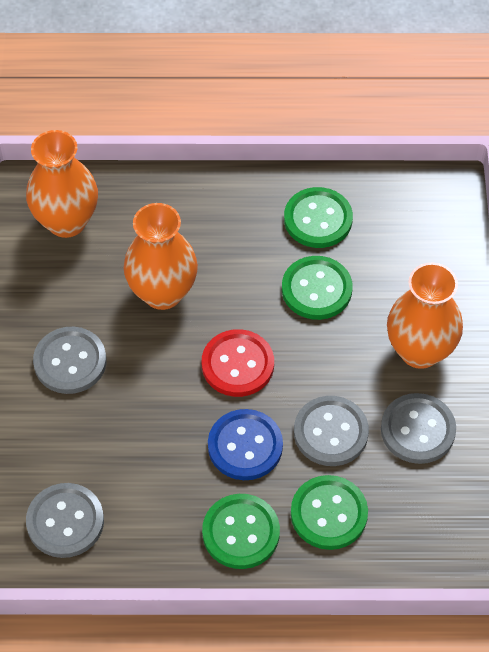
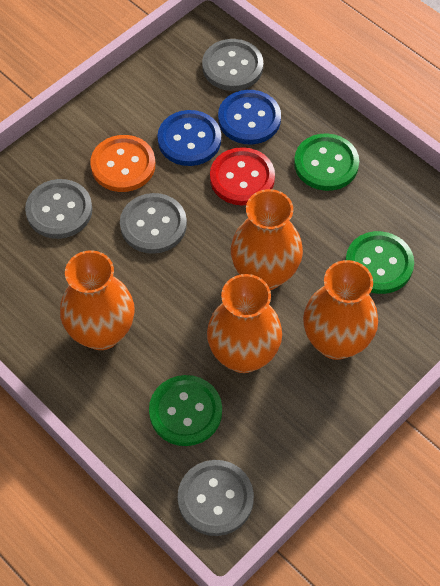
blue button: 1 -> 2
green button: 4 -> 3
orange button: 0 -> 1
orange vase: 3 -> 4

